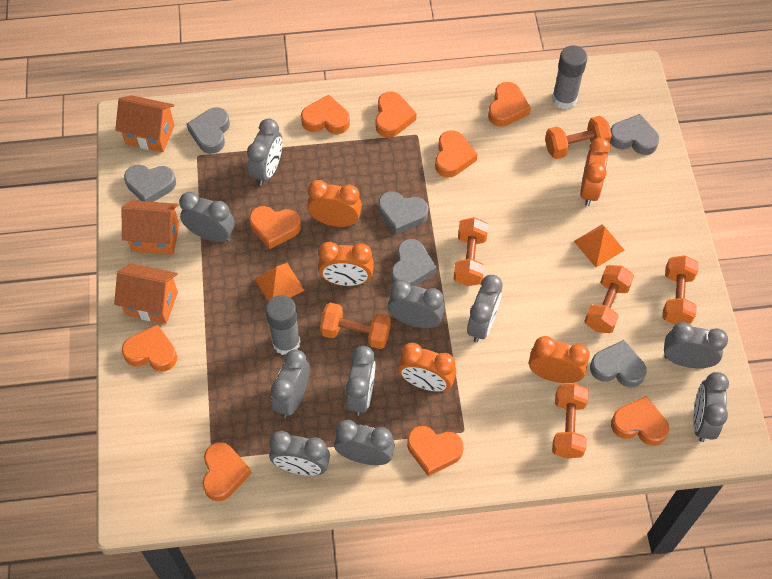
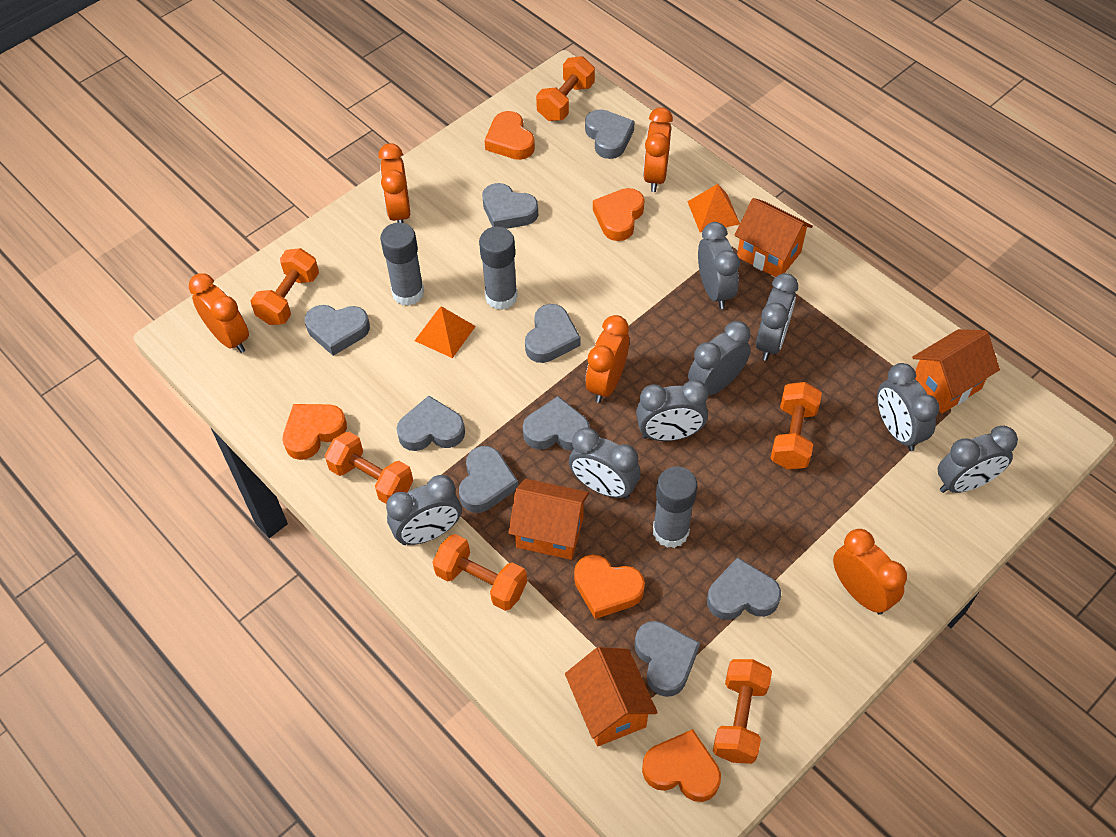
grey clock: 10 -> 8
grey glue stick: 2 -> 3
grey heart: 6 -> 9
orange heart: 9 -> 5
orange house: 3 -> 4

